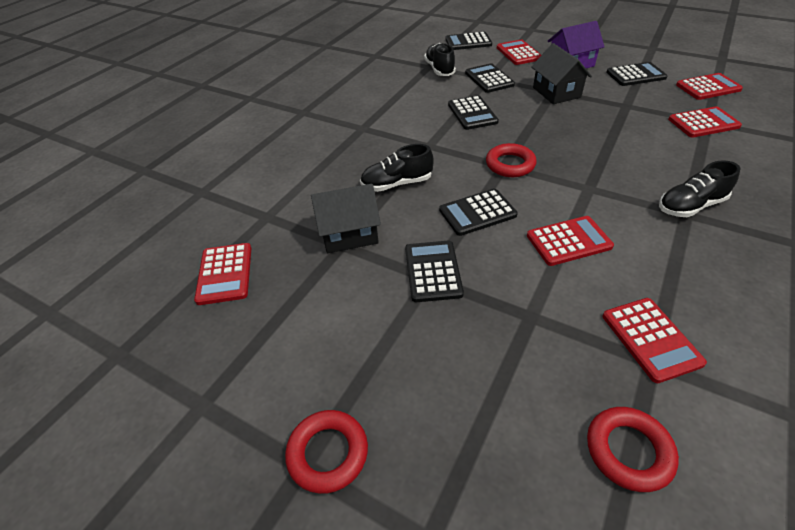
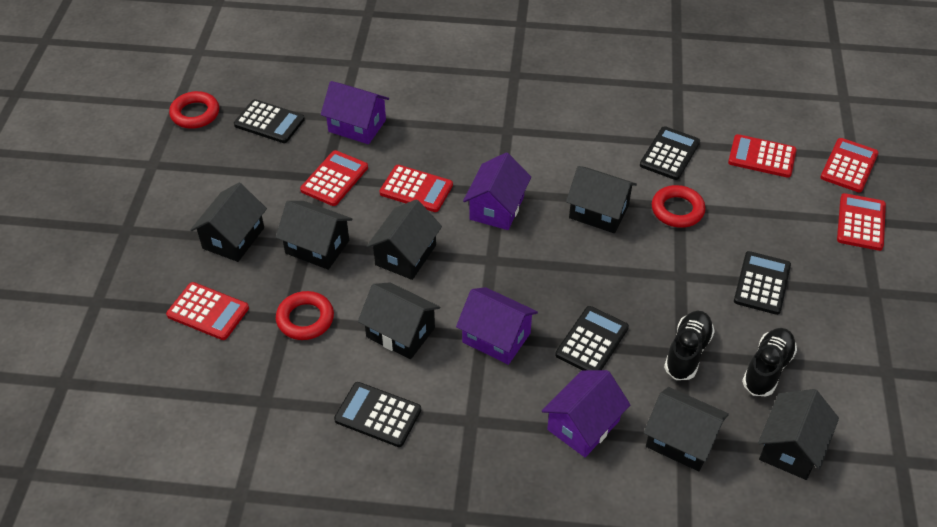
black calculator: 6 -> 5
black house: 2 -> 7
black shoe: 3 -> 2
purple house: 1 -> 4

